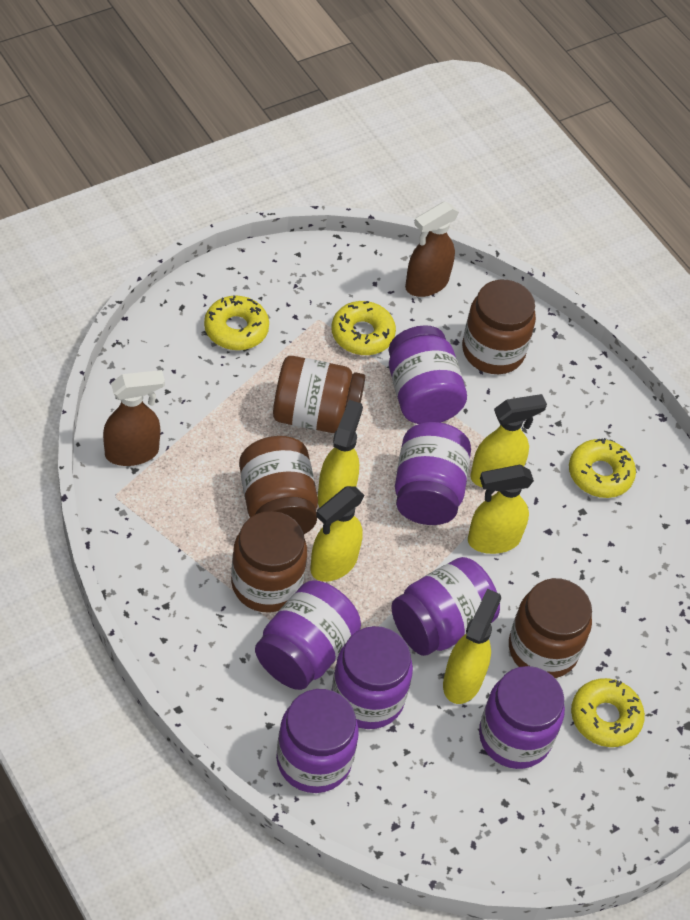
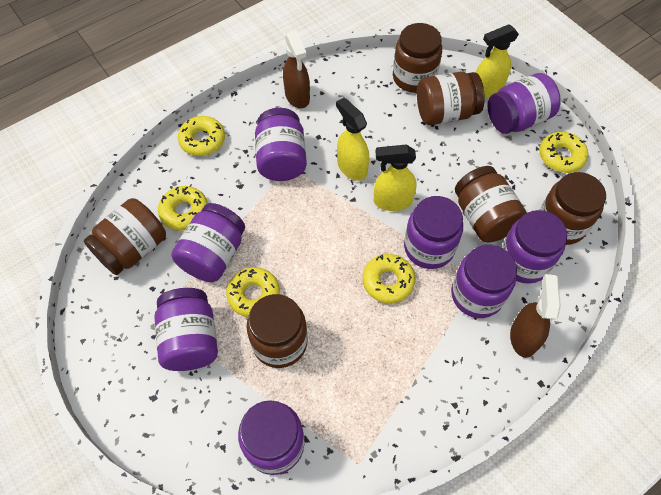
brown jar: 5 -> 6
purple jar: 7 -> 8
yellow donut: 4 -> 5
yellow spray bottle: 5 -> 3

